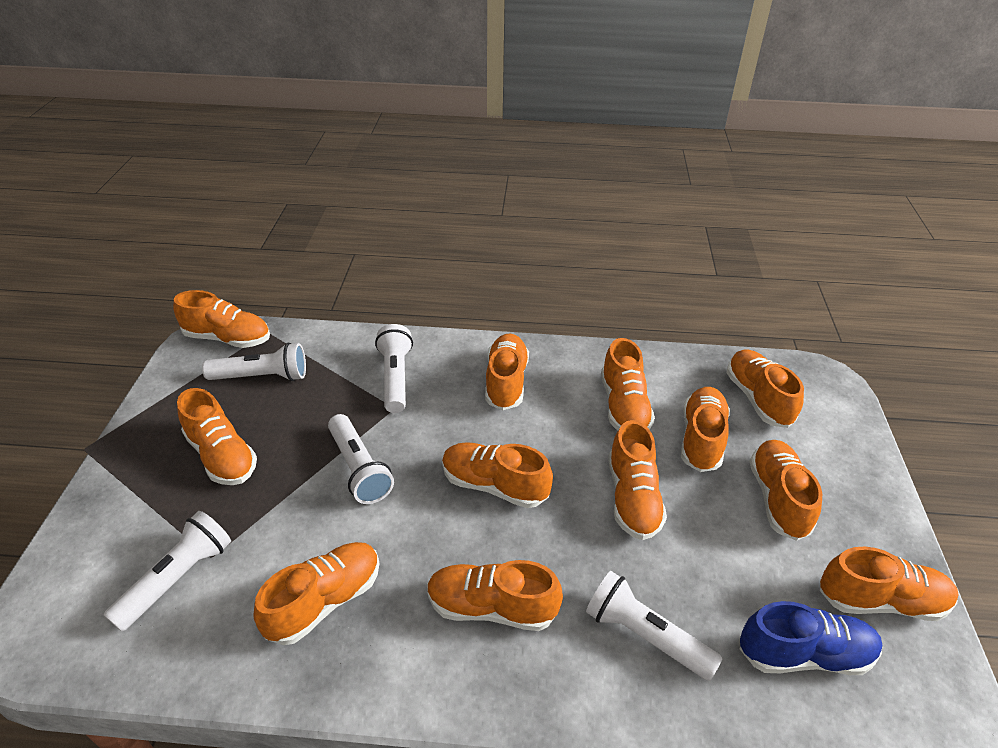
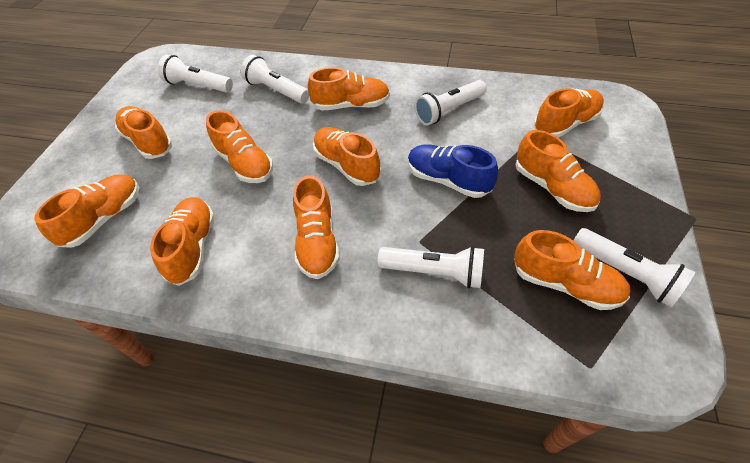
orange shoe: 12 -> 10

